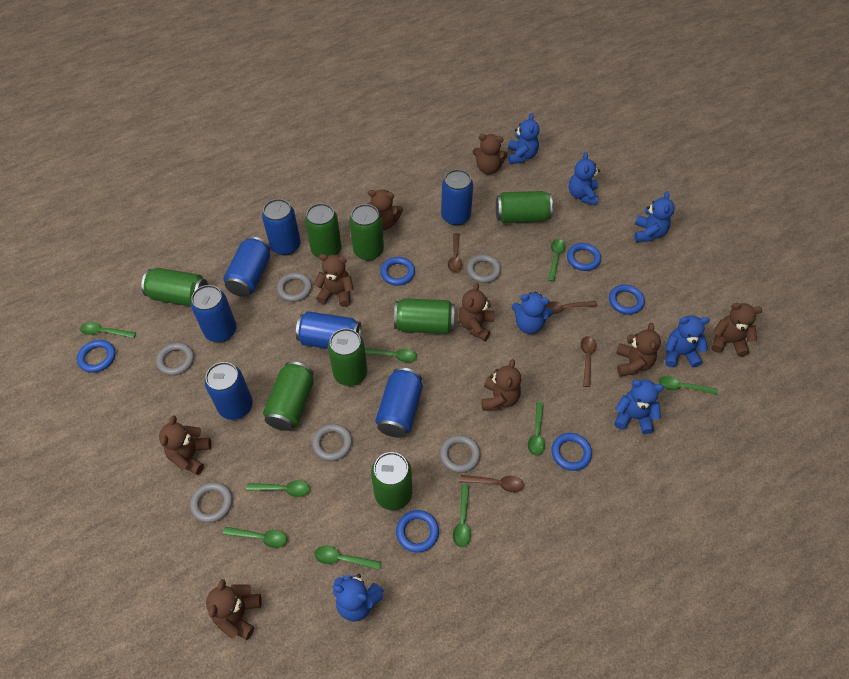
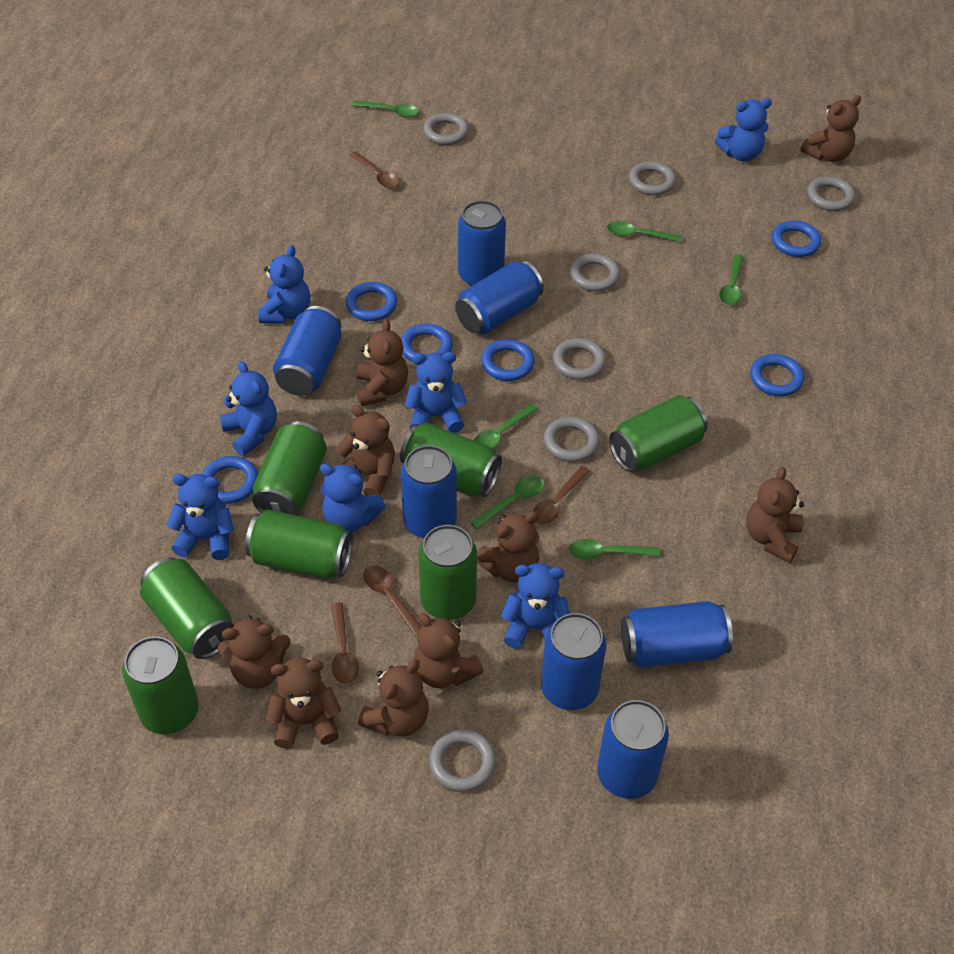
green can: 8 -> 7
green spoon: 9 -> 6
grey ring: 6 -> 7

